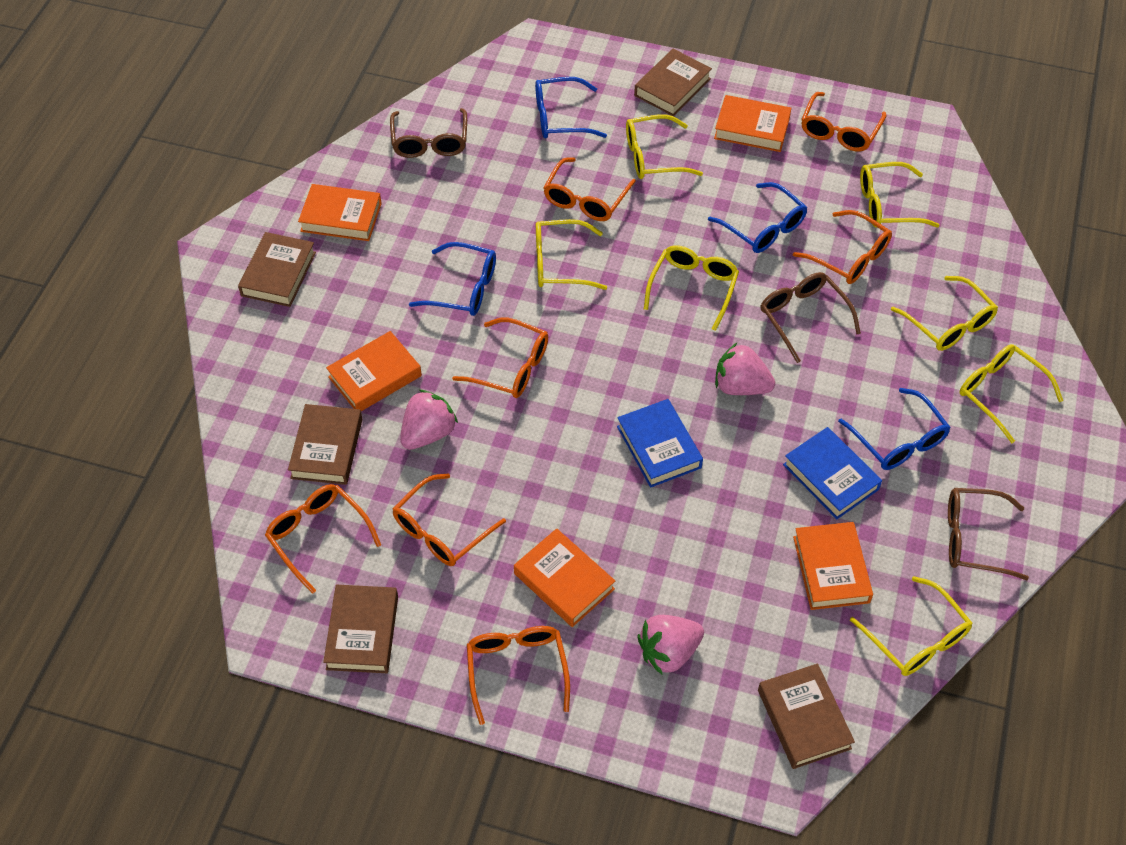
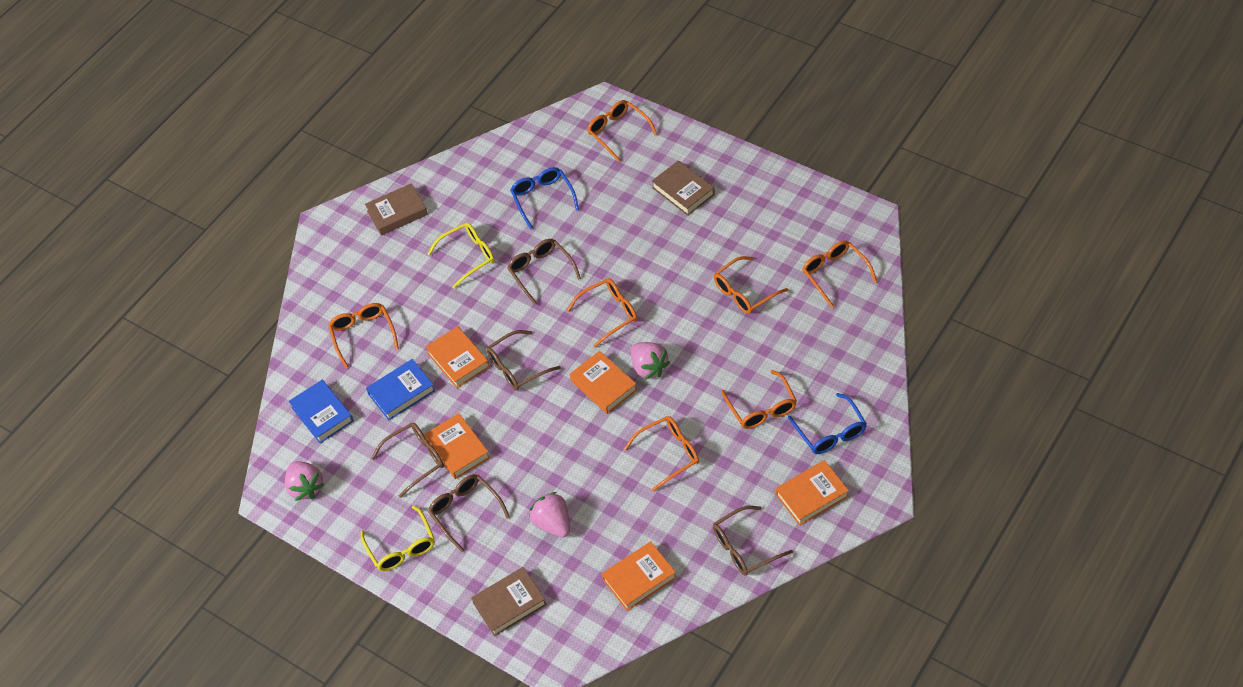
blue glasses: 4 -> 2
brown book: 5 -> 3
brown glasses: 3 -> 5
yellow glasses: 7 -> 2

